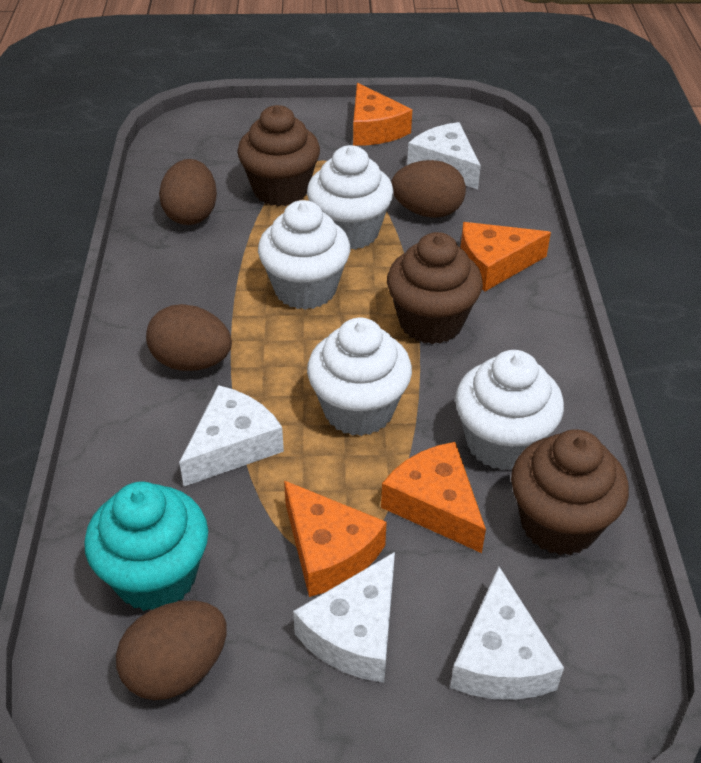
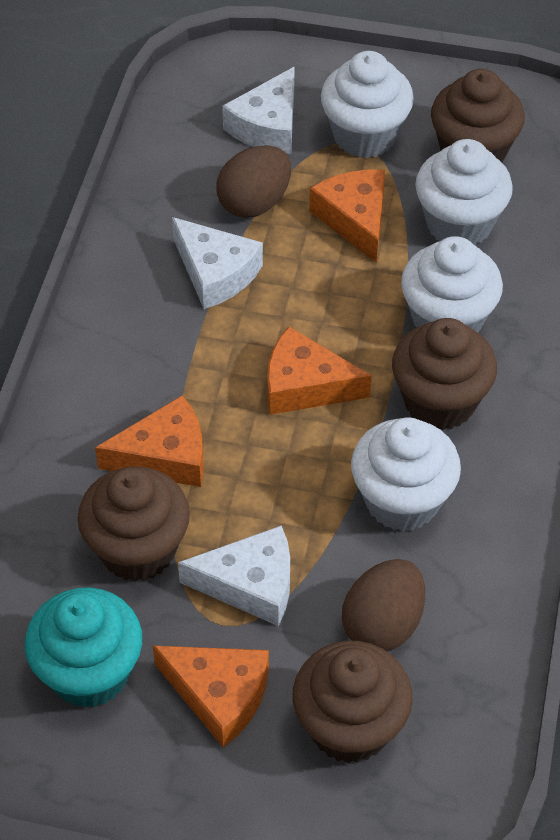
brown cupcake: 3 -> 4
brown egg: 4 -> 2
white cheese: 4 -> 3

